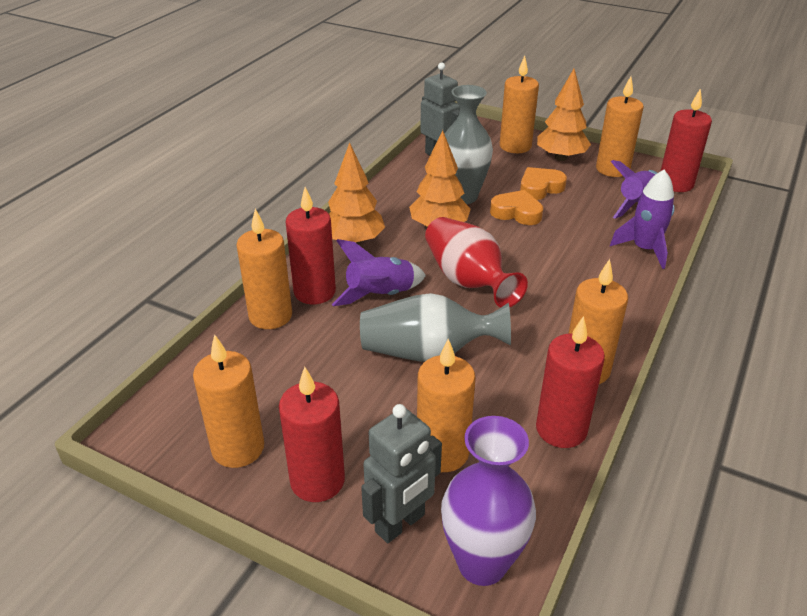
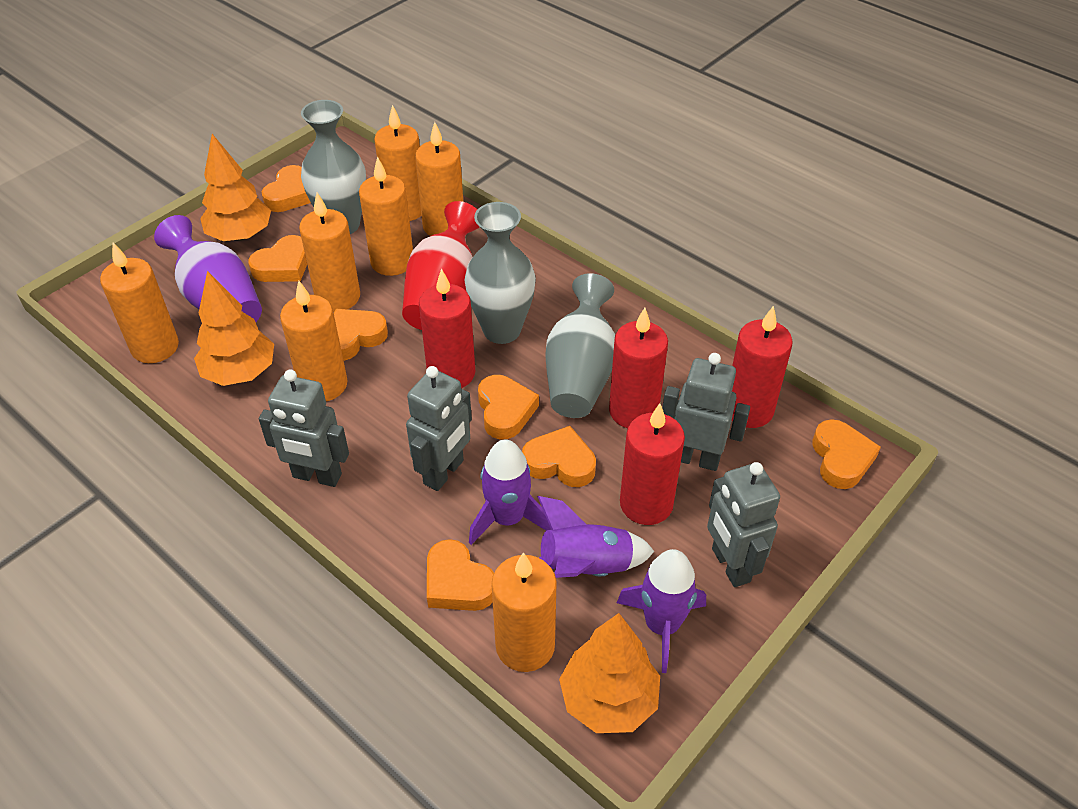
grey robot: 2 -> 4
grey vase: 2 -> 3
orange candle: 6 -> 7
orange heart: 2 -> 7

